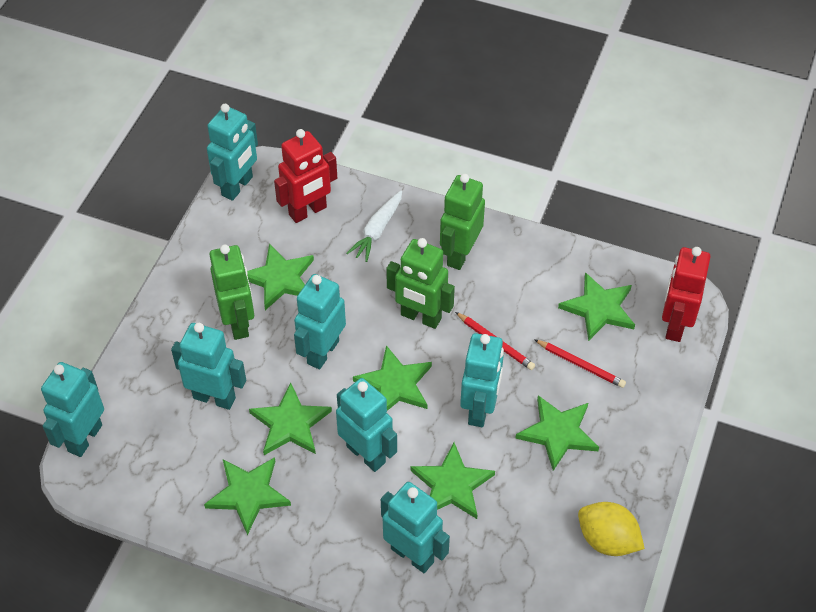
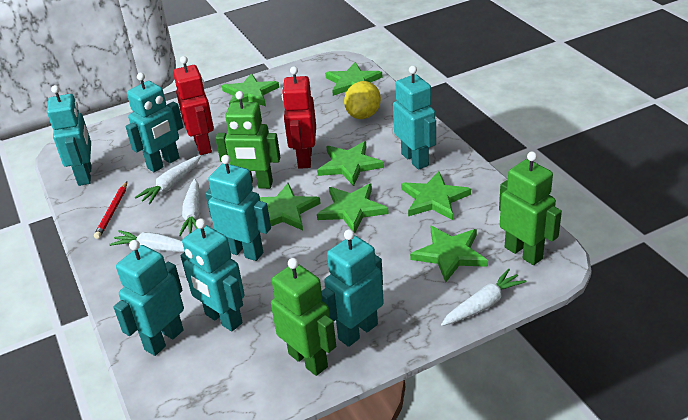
red pencil: 2 -> 1
white carrot: 1 -> 4

